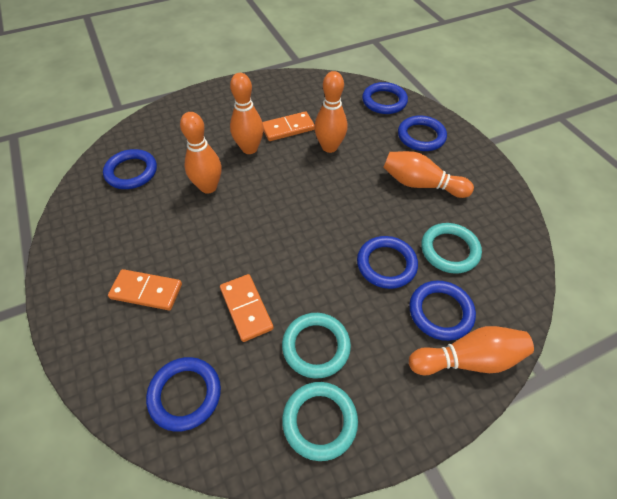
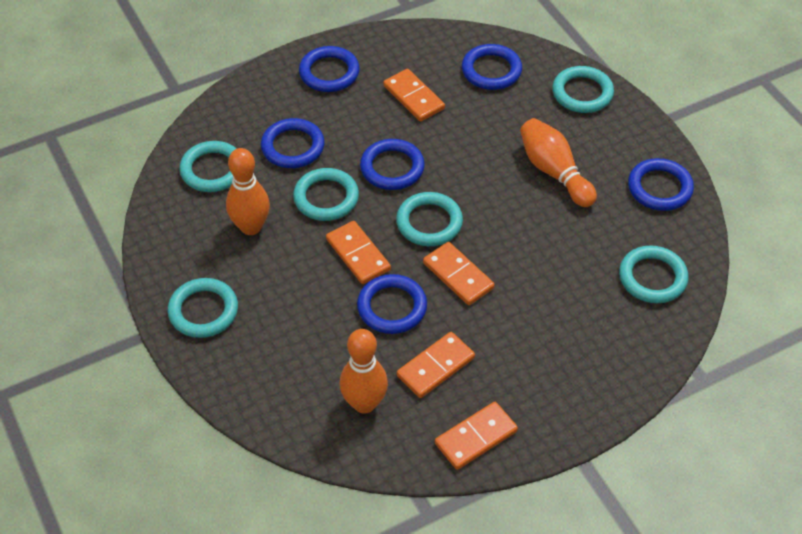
orange bowling pin: 5 -> 3
orange domino: 3 -> 5
turquoise ring: 3 -> 6

